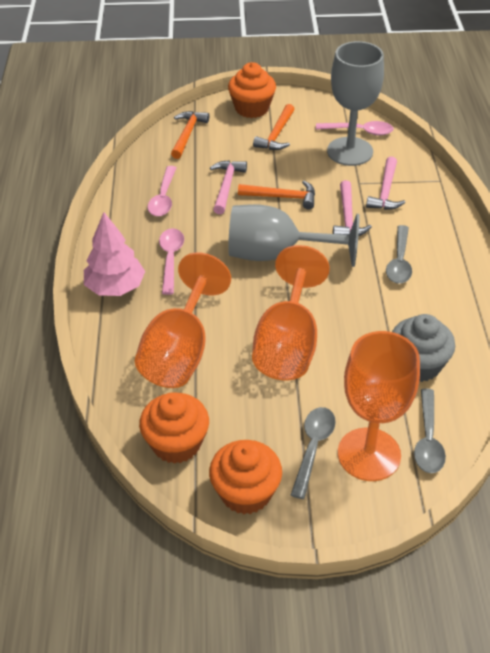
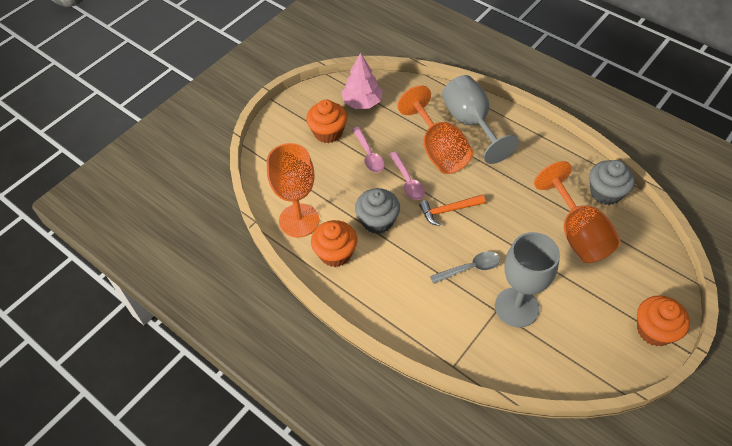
grey cupcake: 1 -> 2
grey spoon: 3 -> 1
orange hammer: 3 -> 1
pink hammer: 3 -> 0
pink spoon: 3 -> 2

